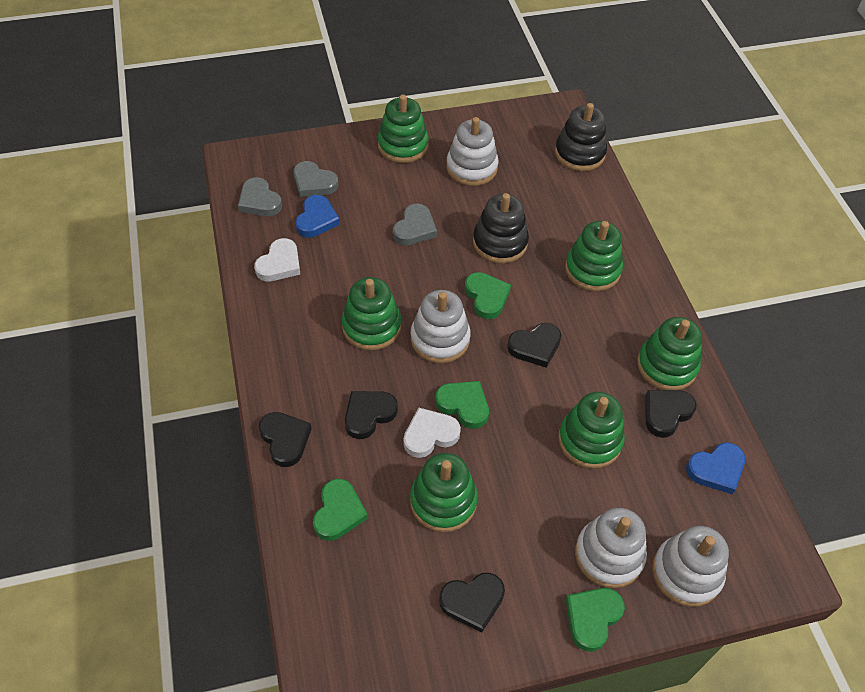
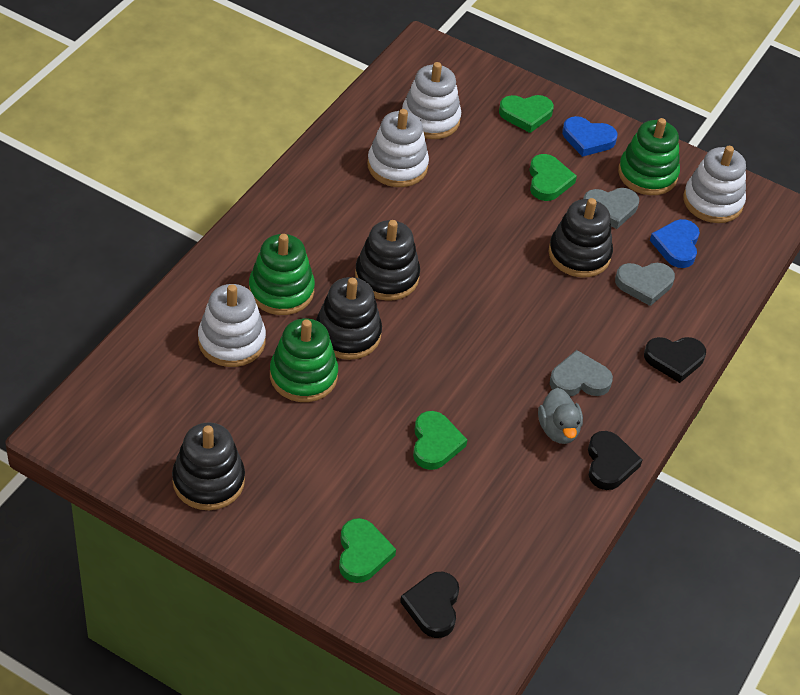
black heart: 5 -> 3
black stacking toy: 2 -> 4
green stacking toy: 6 -> 3
grey duck: 0 -> 1
white heart: 2 -> 0

